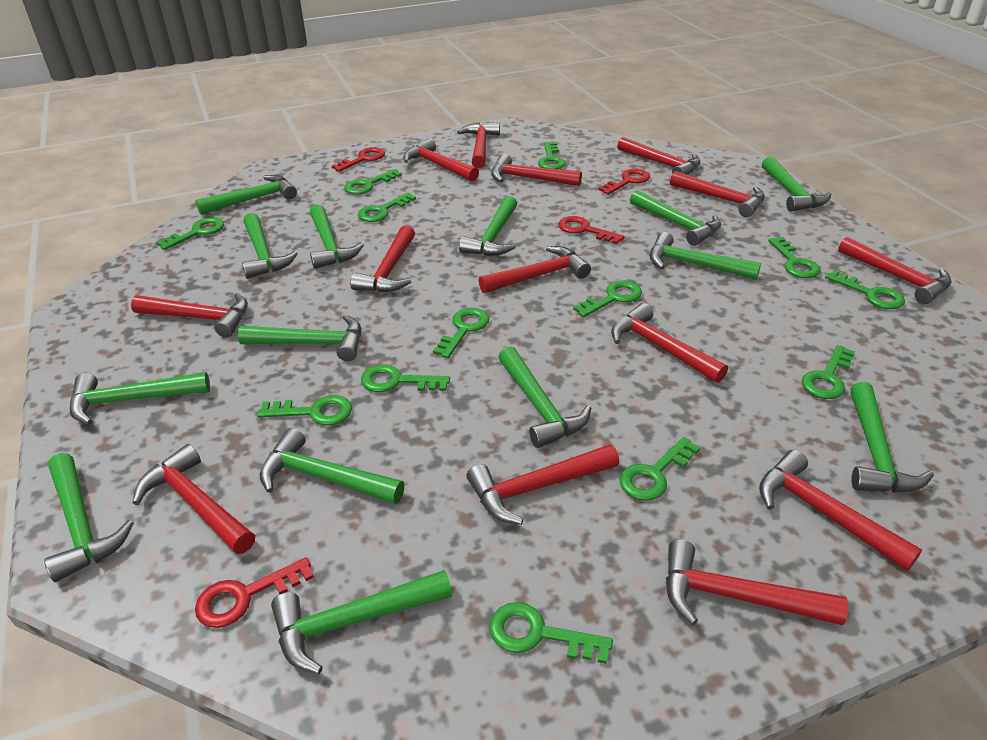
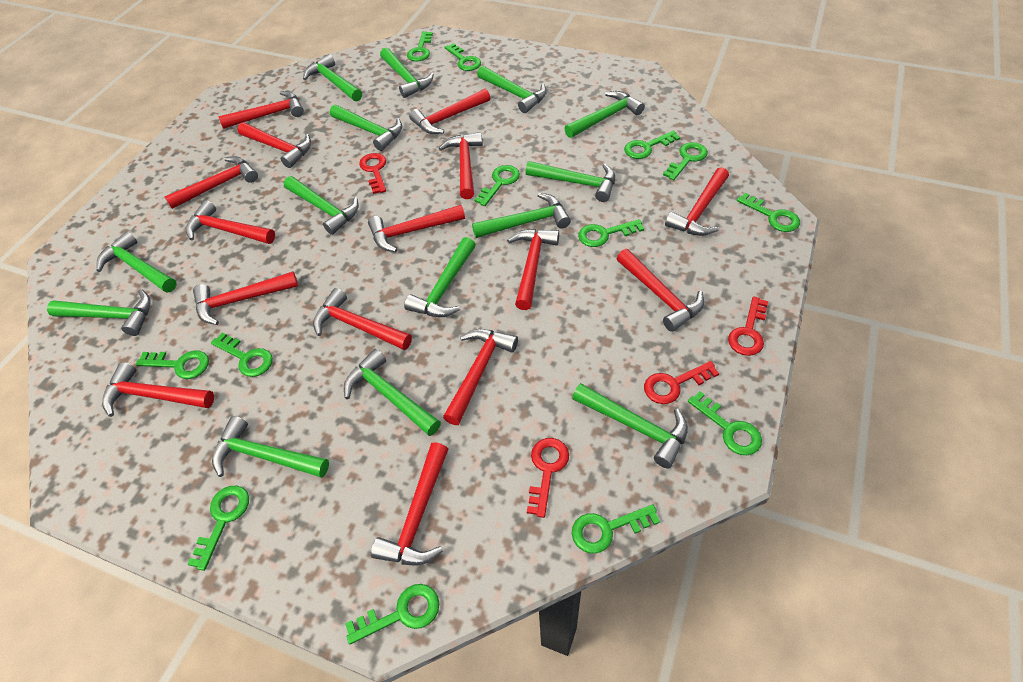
red hammer: 14 -> 15

